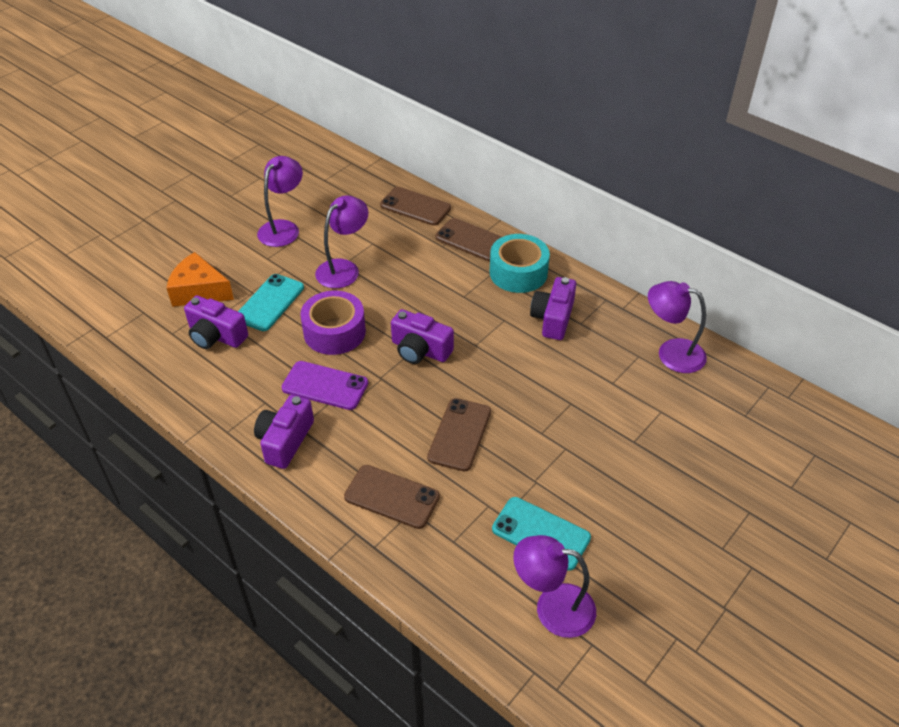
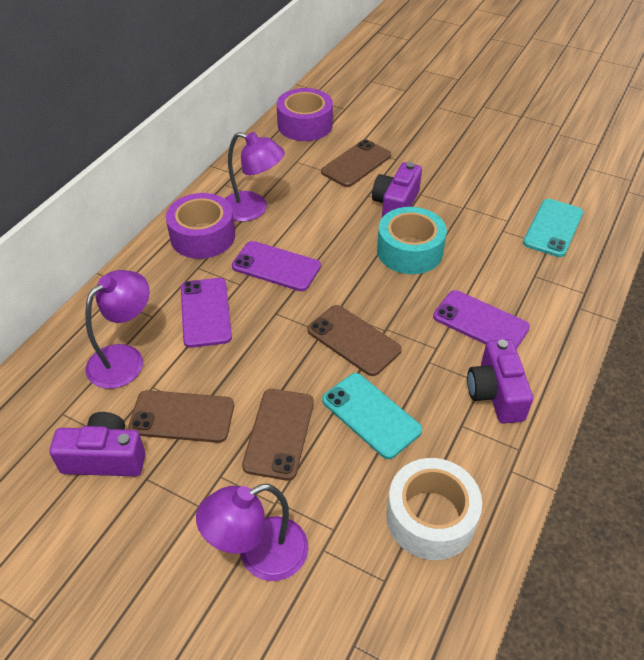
orange cheese: 1 -> 0
purple camera: 4 -> 3
purple lamp: 4 -> 3
purple phone: 1 -> 3
purple tape: 1 -> 2
white tape: 0 -> 1

